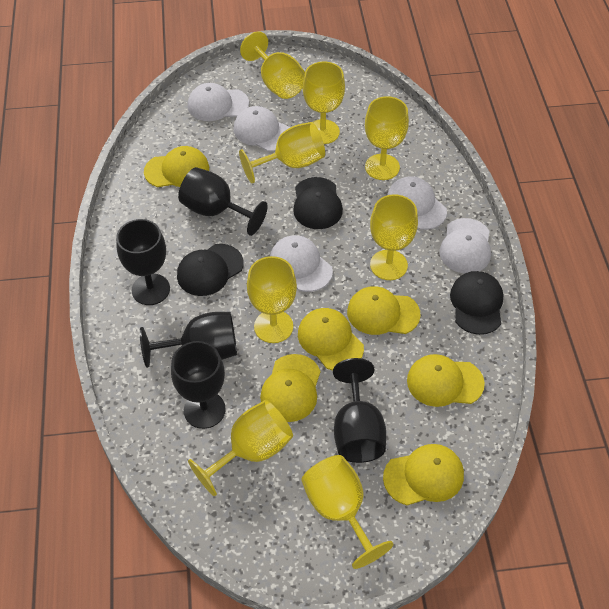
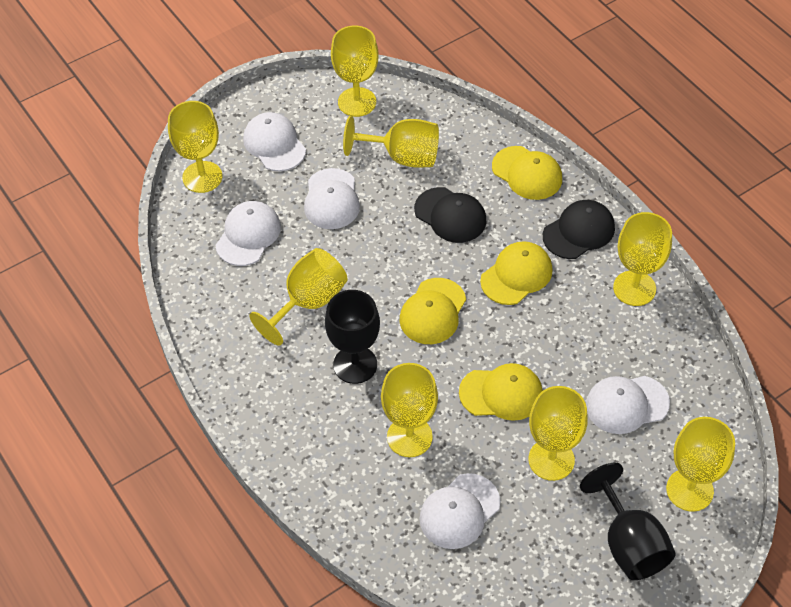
black cap: 3 -> 2
black goblet: 5 -> 2
yellow cap: 6 -> 4

